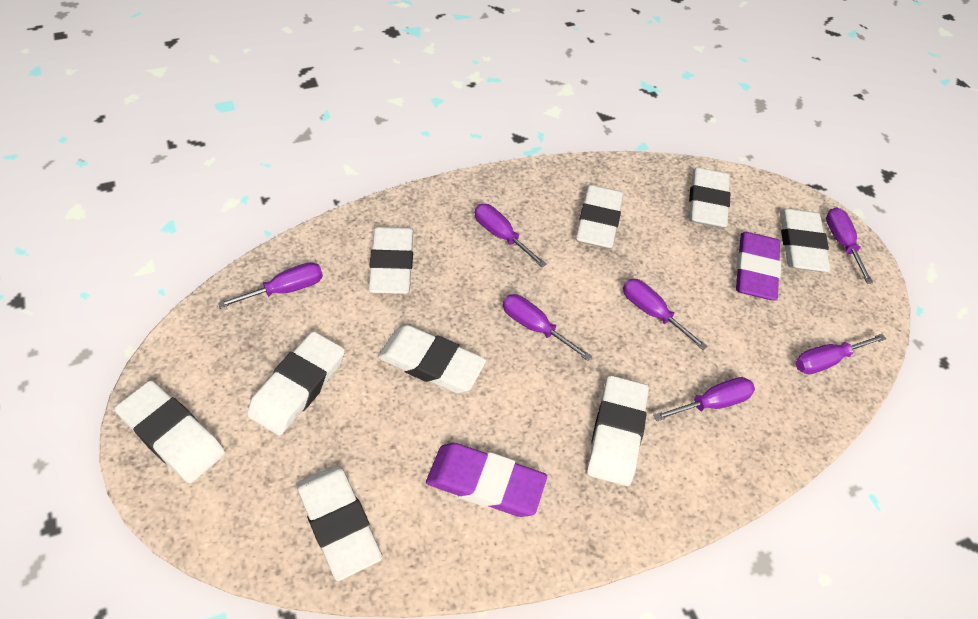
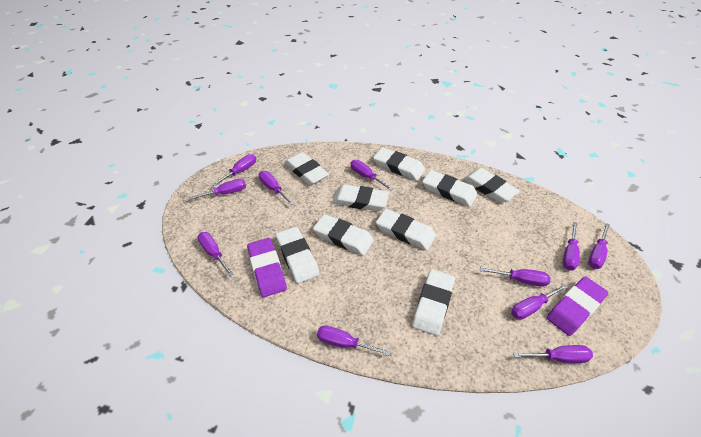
purple screwdriver: 7 -> 11

